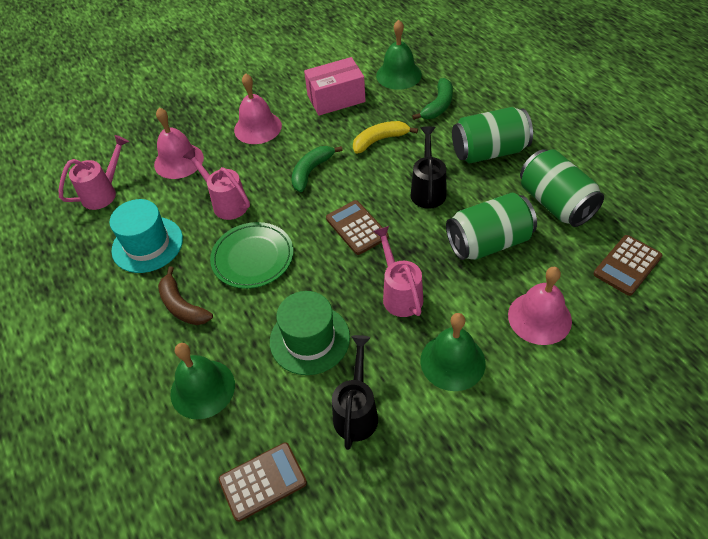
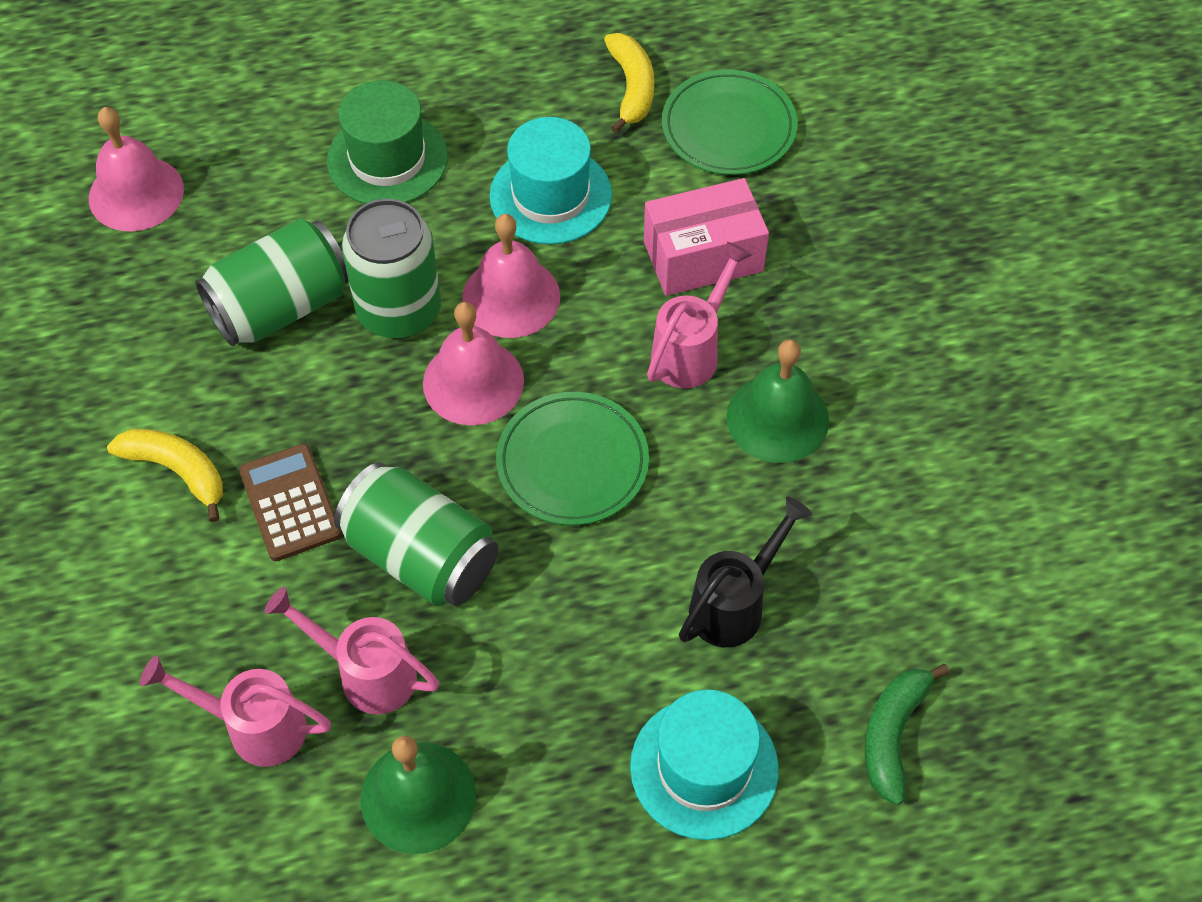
black watering can: 2 -> 1
brown banana: 1 -> 0
brown calculator: 3 -> 1
green banana: 2 -> 1
green bell: 3 -> 2
green plate: 1 -> 2
turquoise hat: 1 -> 2
yellow banana: 1 -> 2

